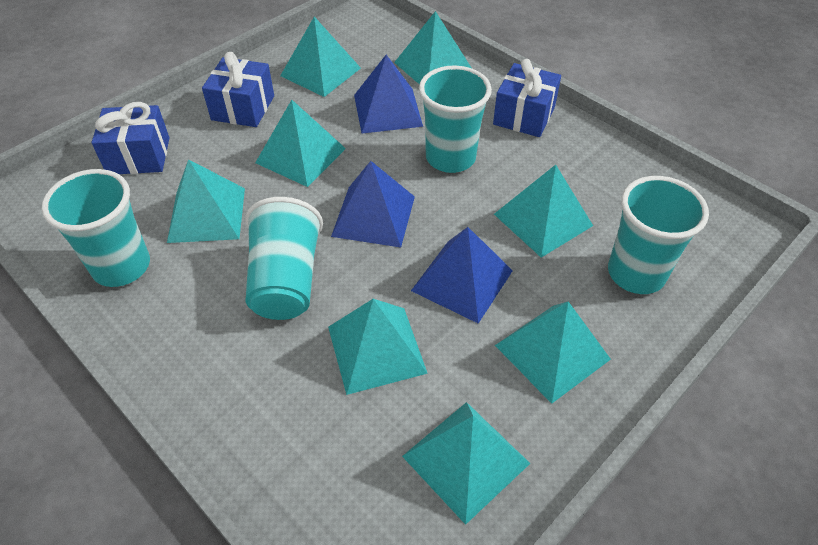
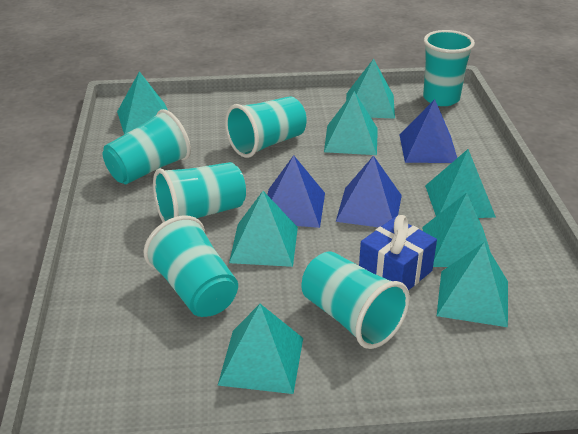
blue gift: 3 -> 1
turquoise cup: 4 -> 6

